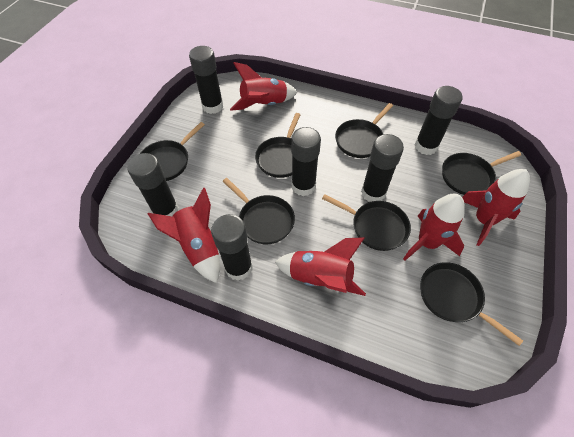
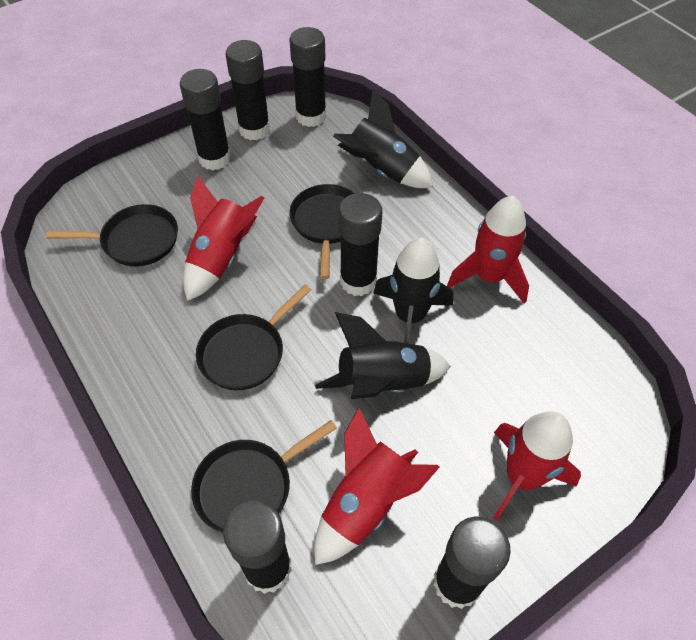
black pan: 7 -> 4
black rocket: 0 -> 3
red rocket: 5 -> 4

